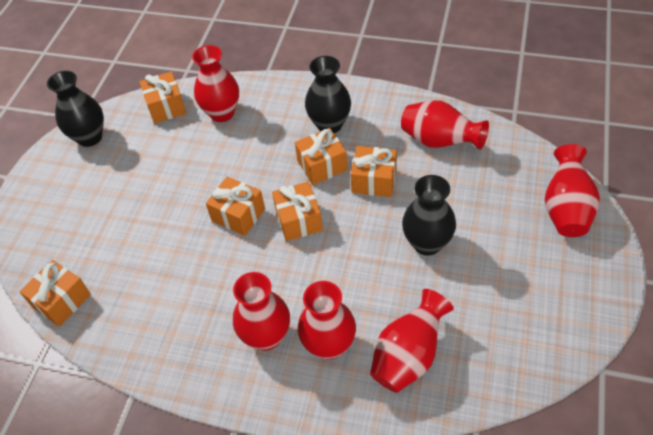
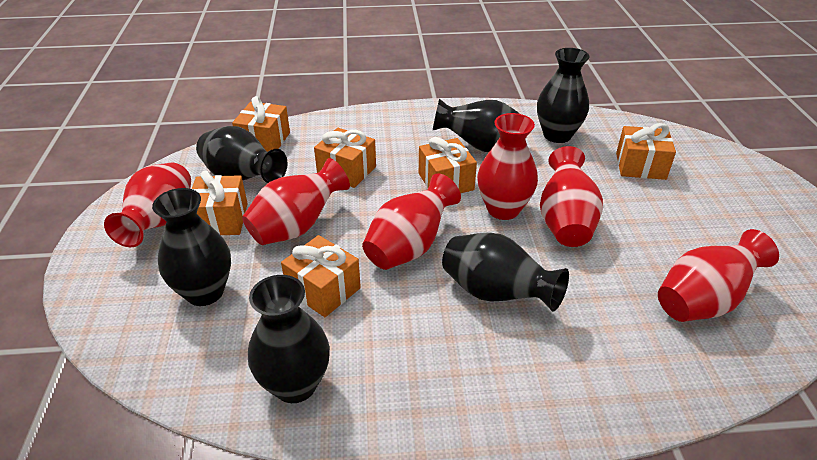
black vase: 3 -> 6

